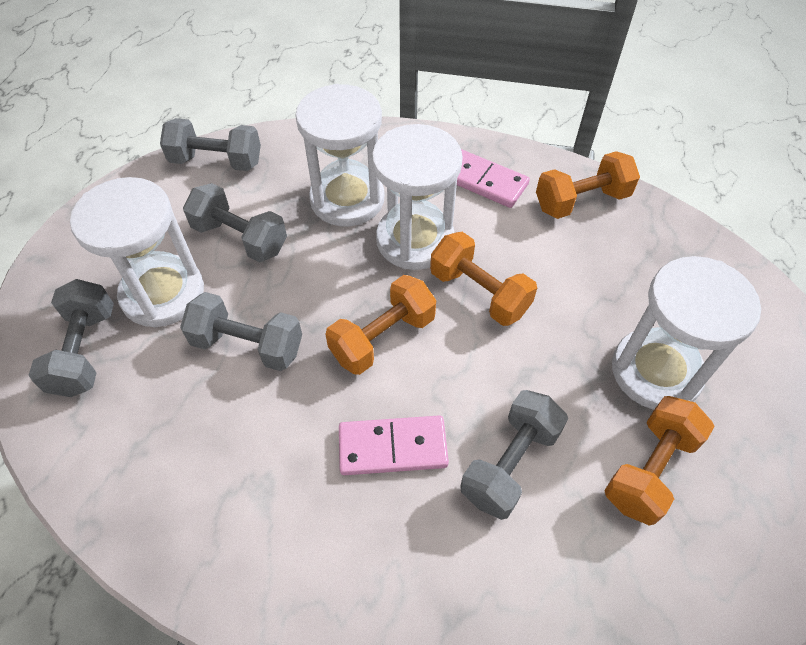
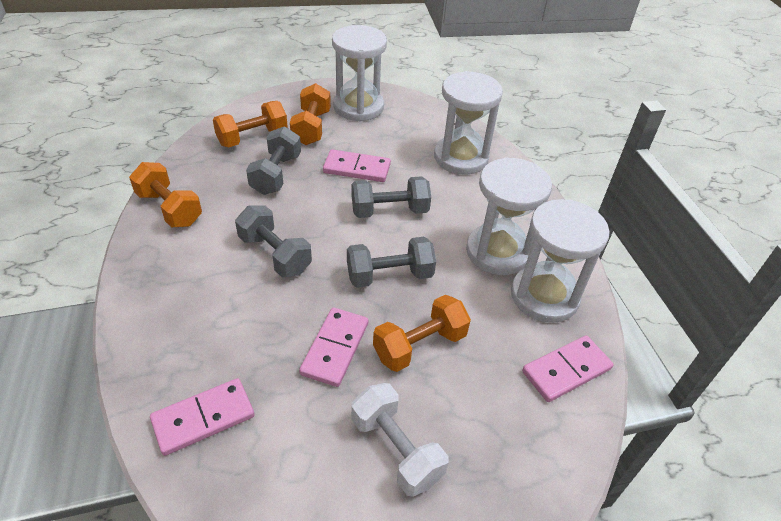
grey dumbbell: 5 -> 4
pink domino: 2 -> 4
white dumbbell: 0 -> 1

